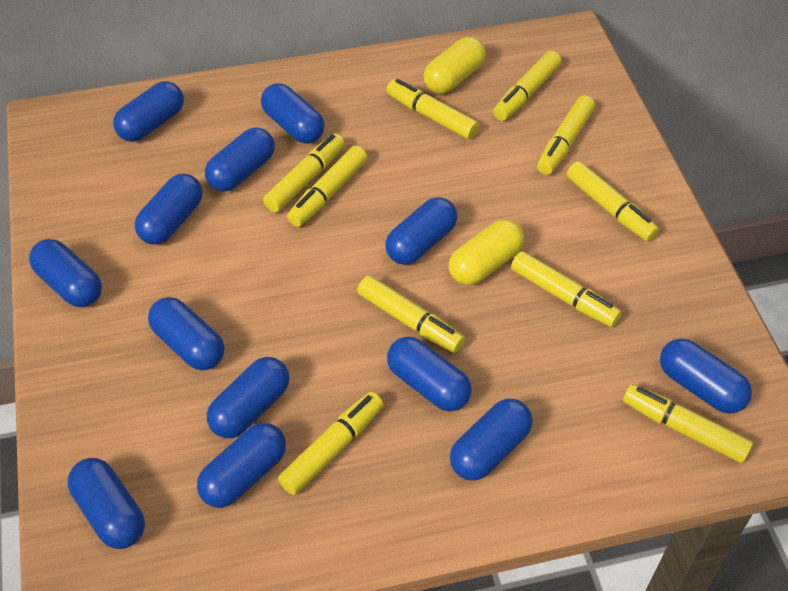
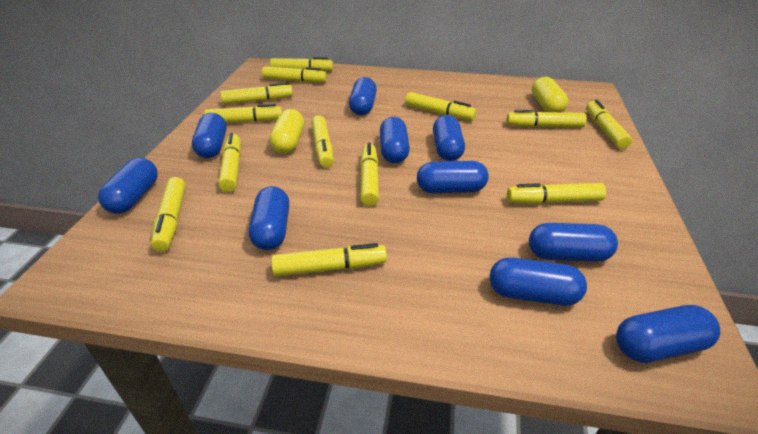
blue capsule: 13 -> 10
yellow marker: 10 -> 13

